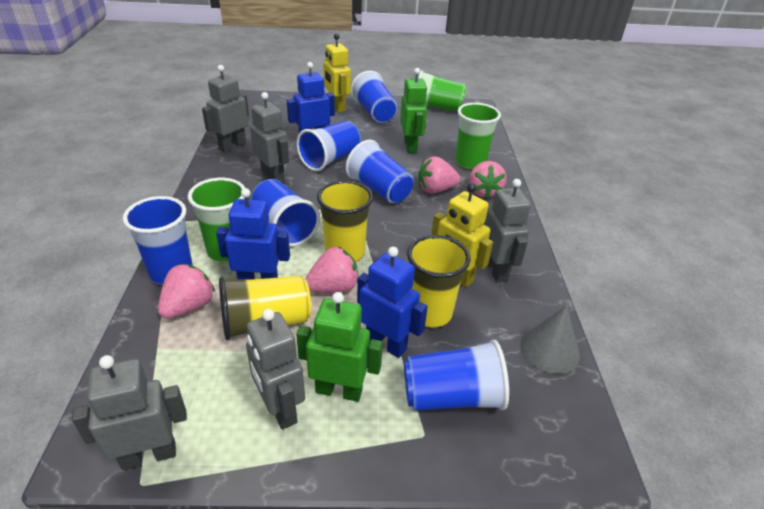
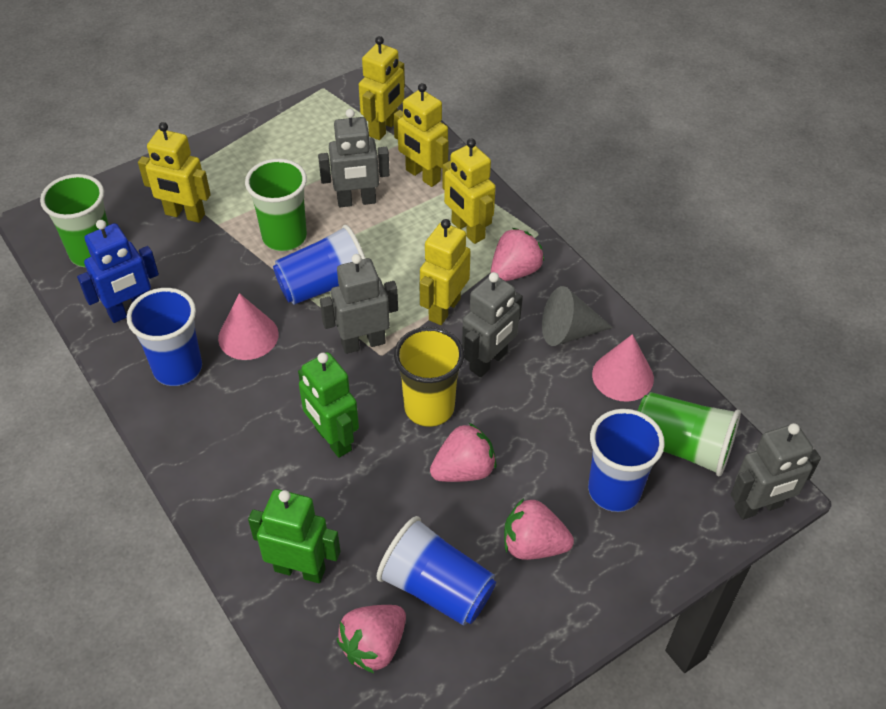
blue cup: 6 -> 4
blue robot: 3 -> 1
grey robot: 5 -> 4
pink cone: 0 -> 2
yellow cup: 3 -> 1
yellow robot: 2 -> 5

